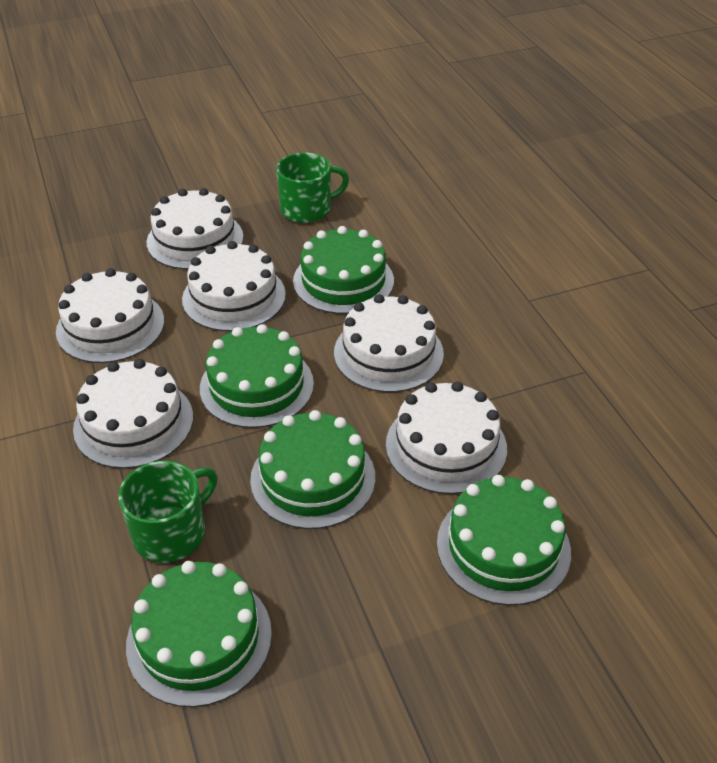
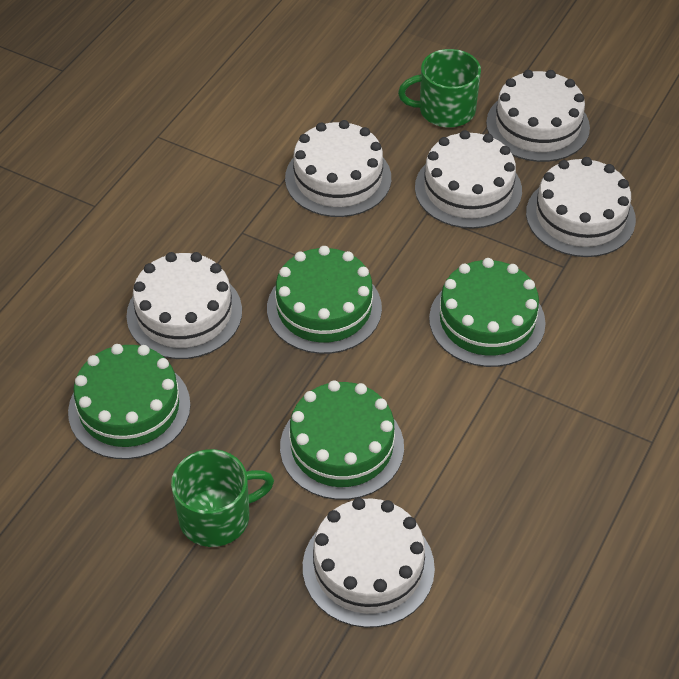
green cake: 5 -> 4

